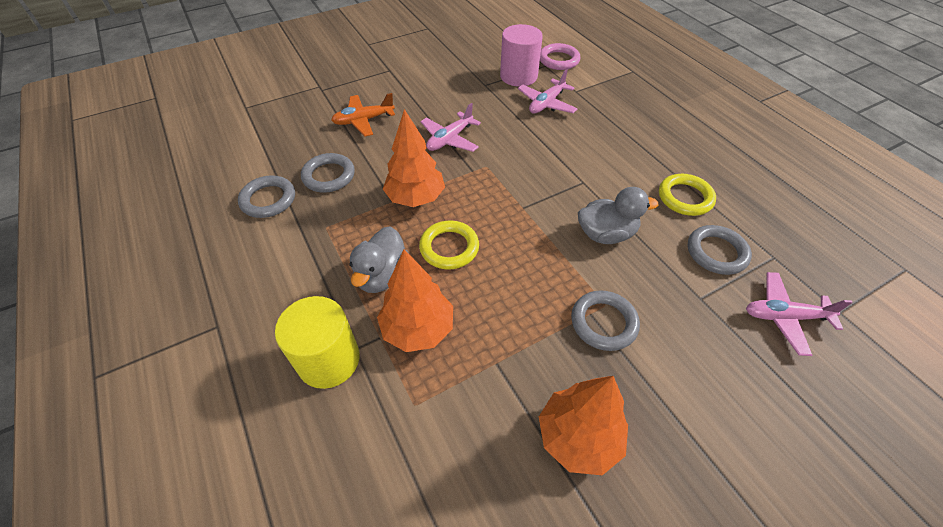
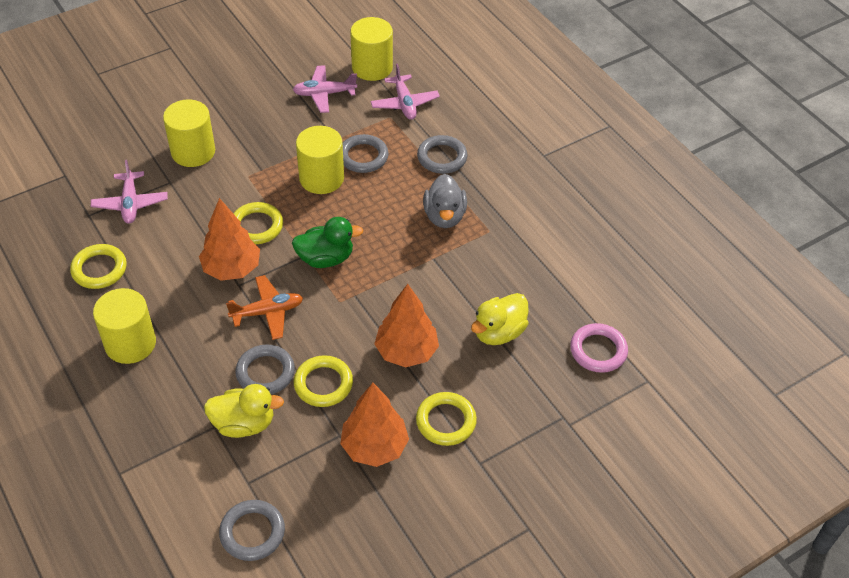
green duck: 0 -> 1
grey duck: 2 -> 1
pink cylinder: 1 -> 0
yellow cylinder: 1 -> 4
yellow duck: 0 -> 2
yellow ring: 2 -> 4

